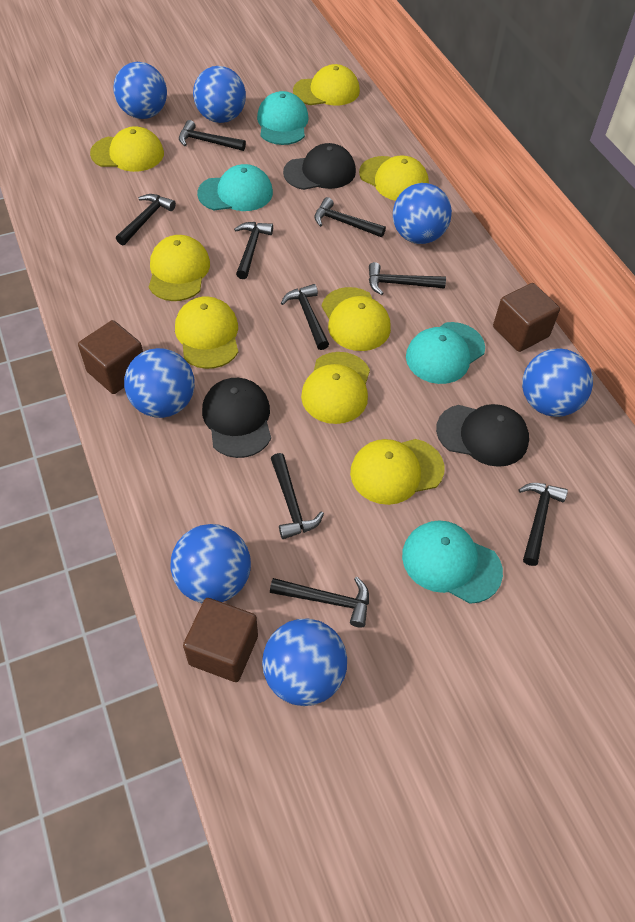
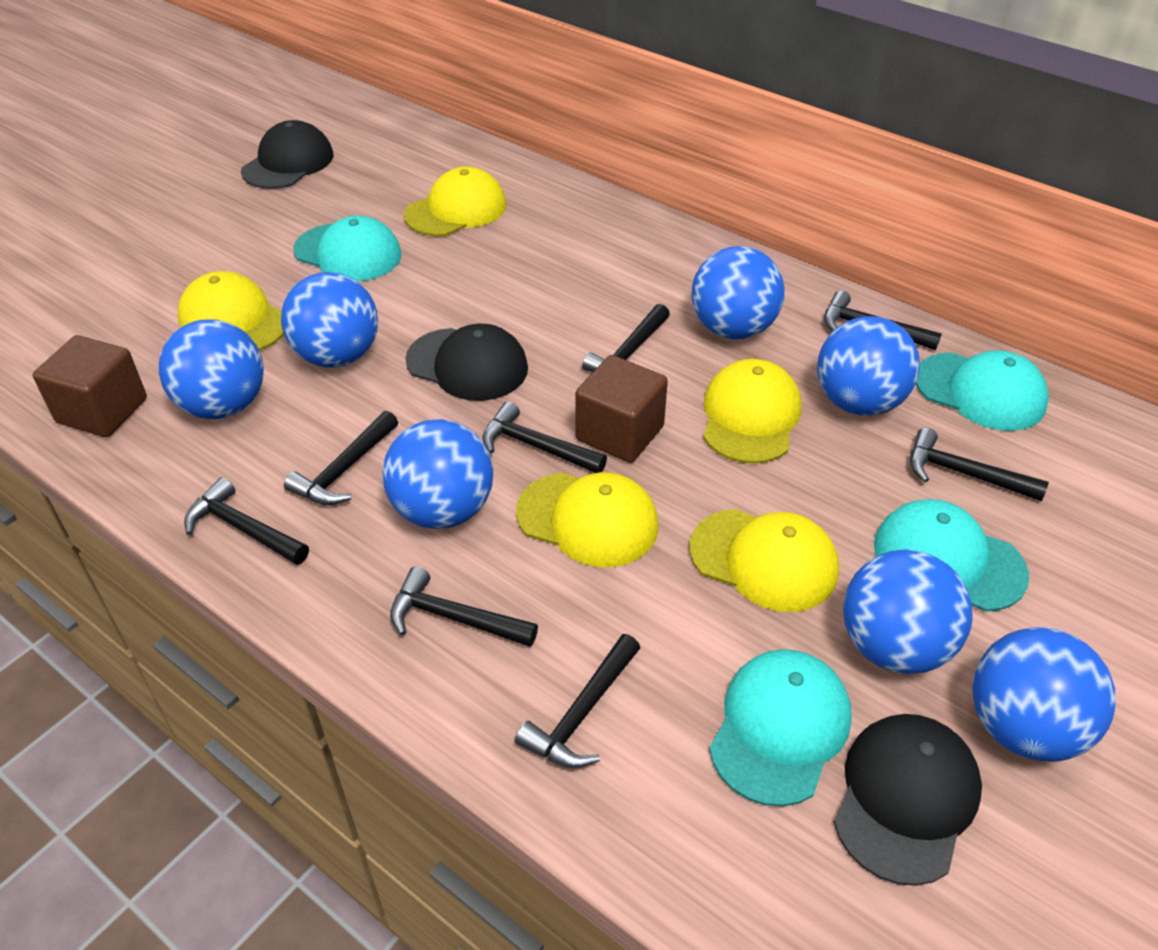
black hammer: 9 -> 8
brown cube: 3 -> 2
yellow cap: 8 -> 5

